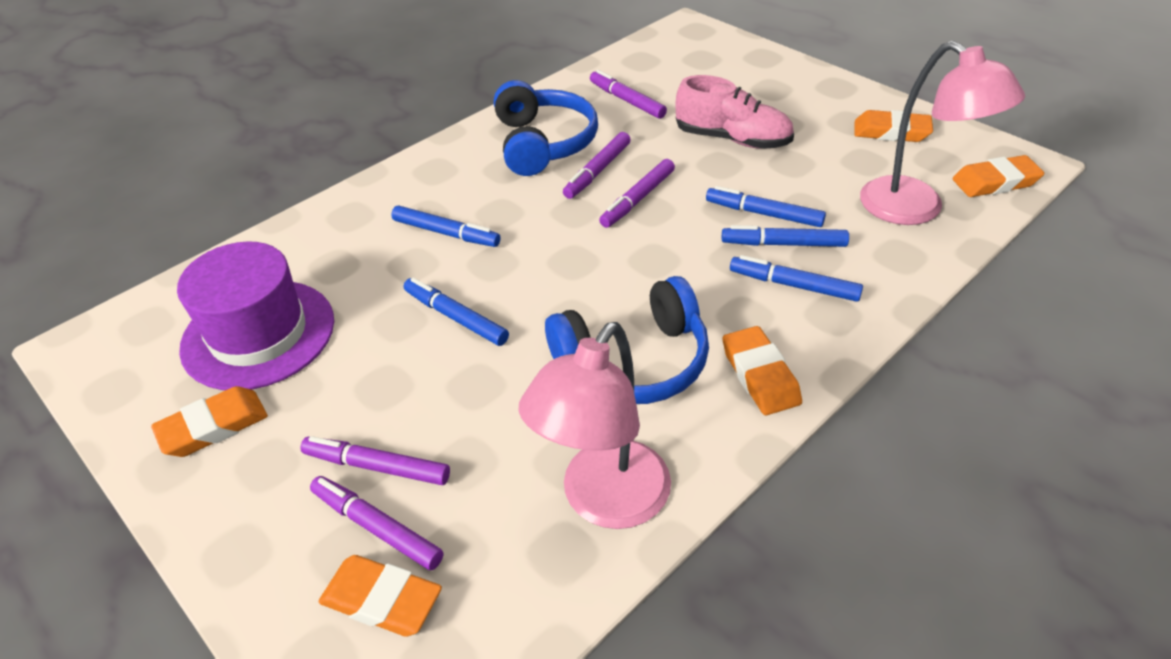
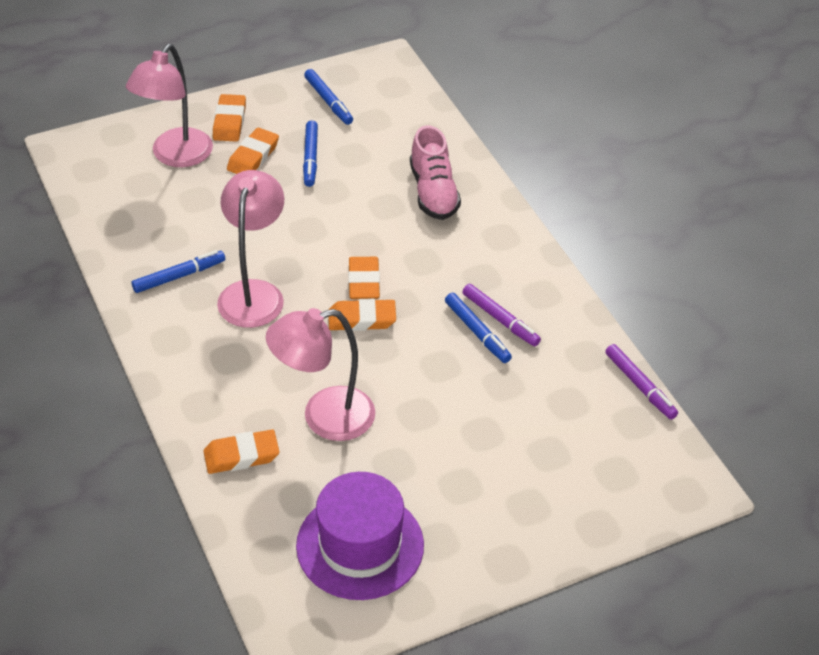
blue headphones: 2 -> 0
blue marker: 5 -> 4
pink lamp: 2 -> 3
purple marker: 5 -> 2

